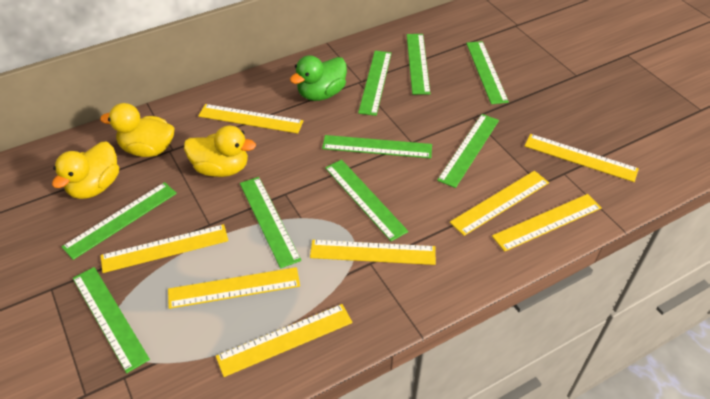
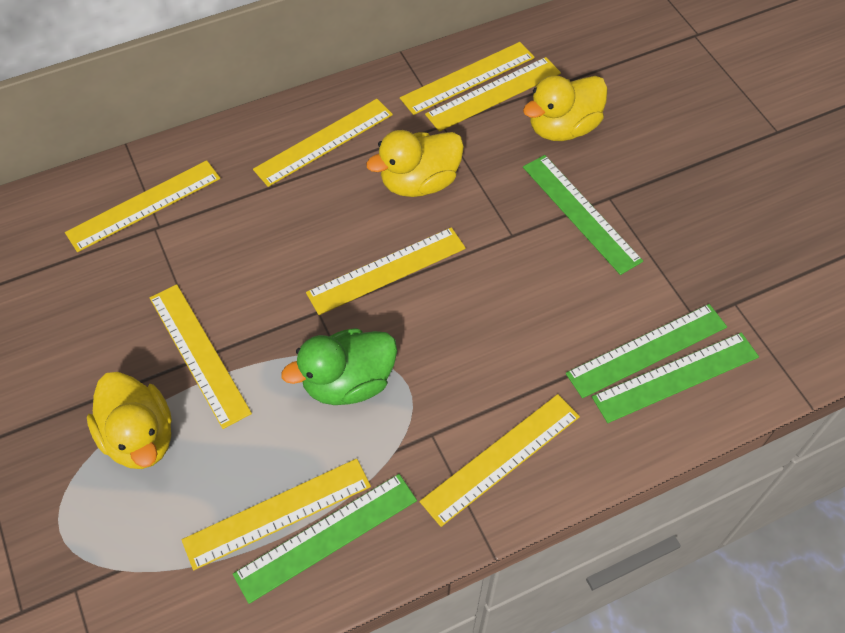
green ruler: 9 -> 4

